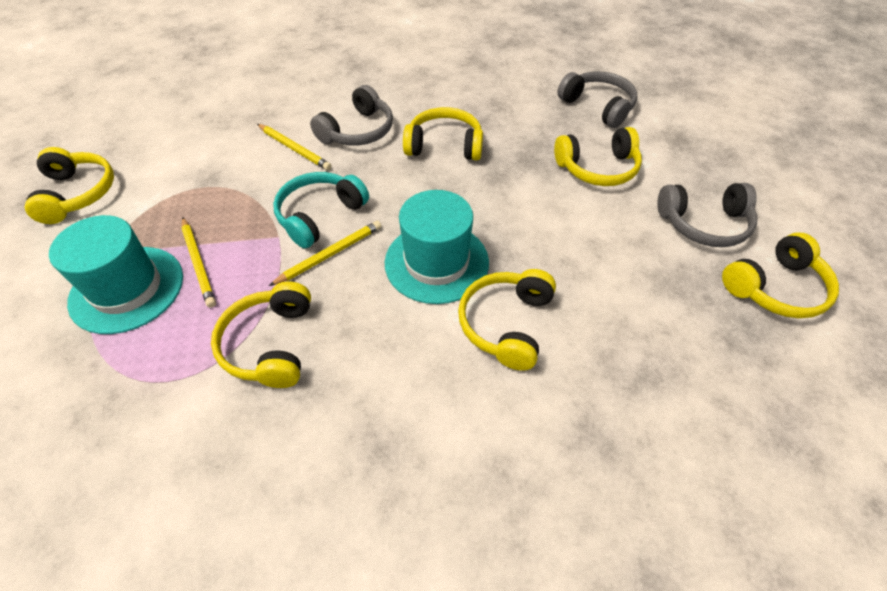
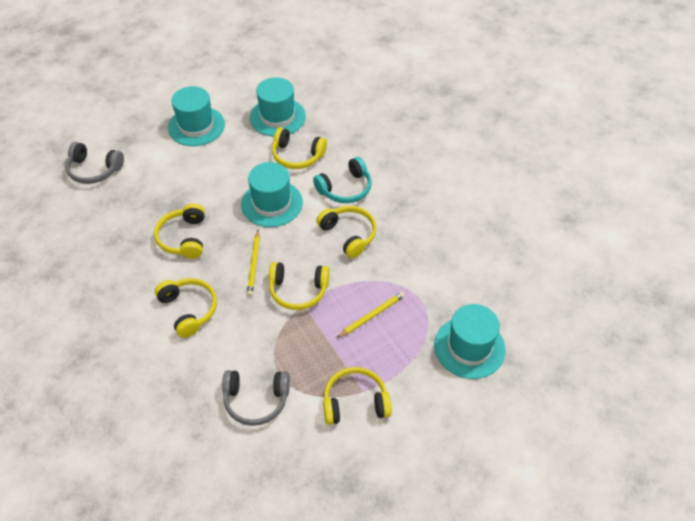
grey headphones: 3 -> 2
turquoise hat: 2 -> 4
yellow pencil: 3 -> 2

